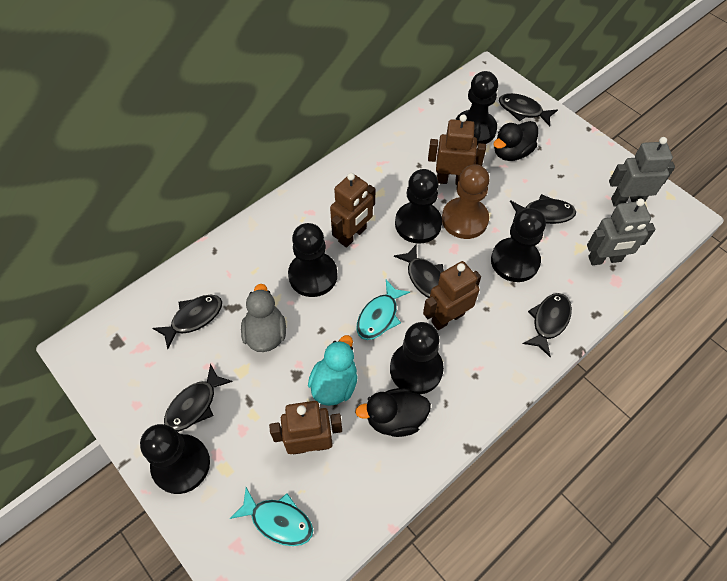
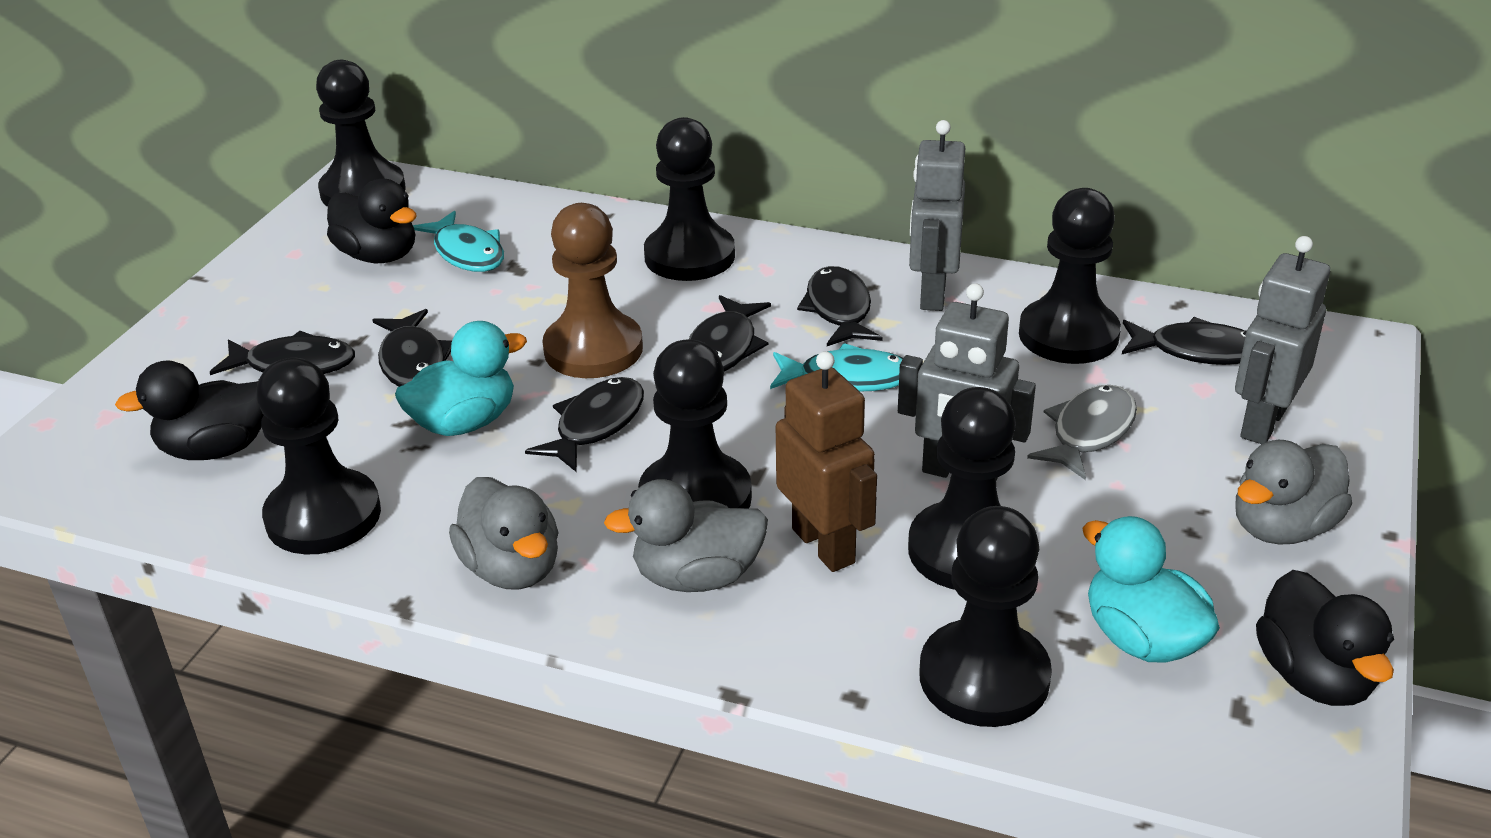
black duck: 2 -> 3
black pawn: 6 -> 7
brown robot: 4 -> 1
grey duck: 1 -> 3
grey fish: 0 -> 1
grey robot: 2 -> 3
turquoise duck: 1 -> 2

